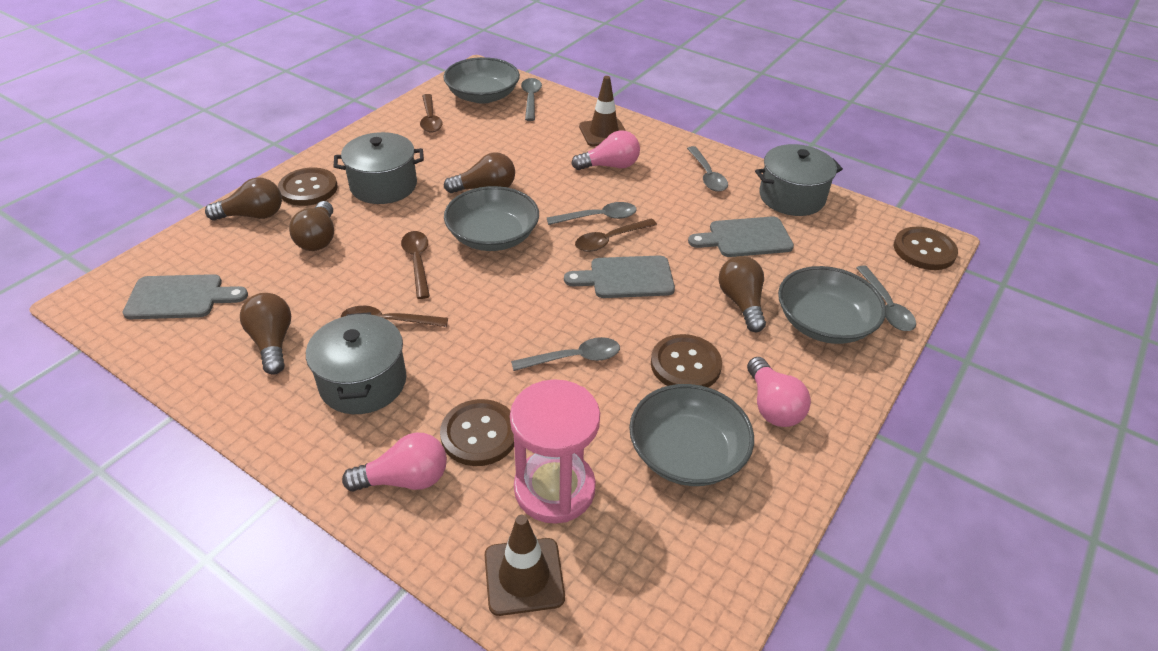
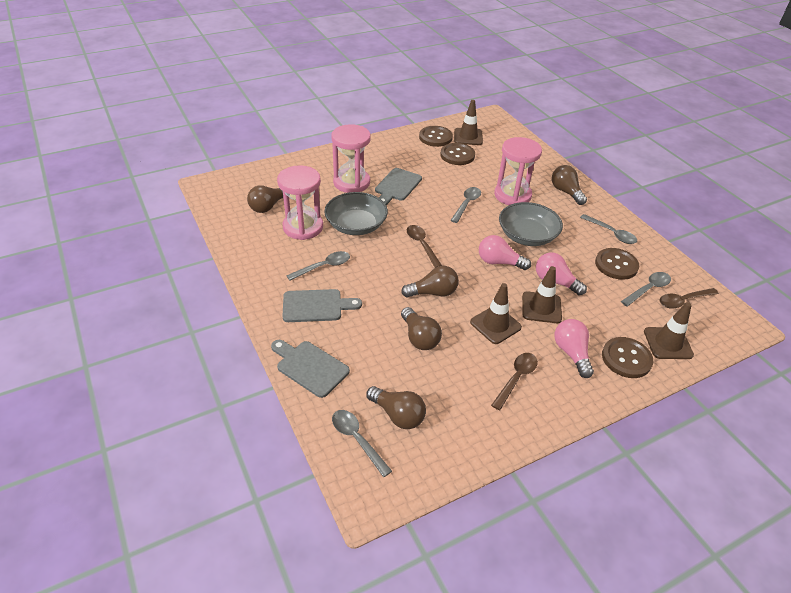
brown spoon: 4 -> 3
brown traffic cone: 2 -> 4
grey bowl: 4 -> 2
grey pot: 3 -> 0
pink hourglass: 1 -> 3

